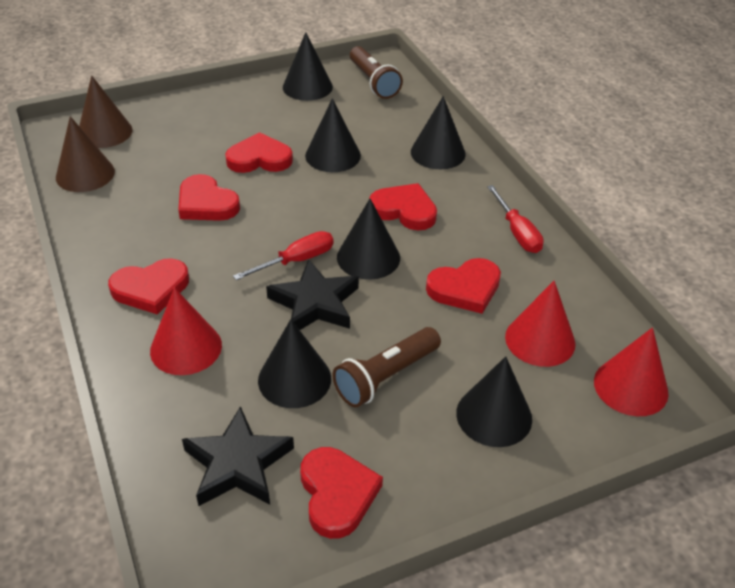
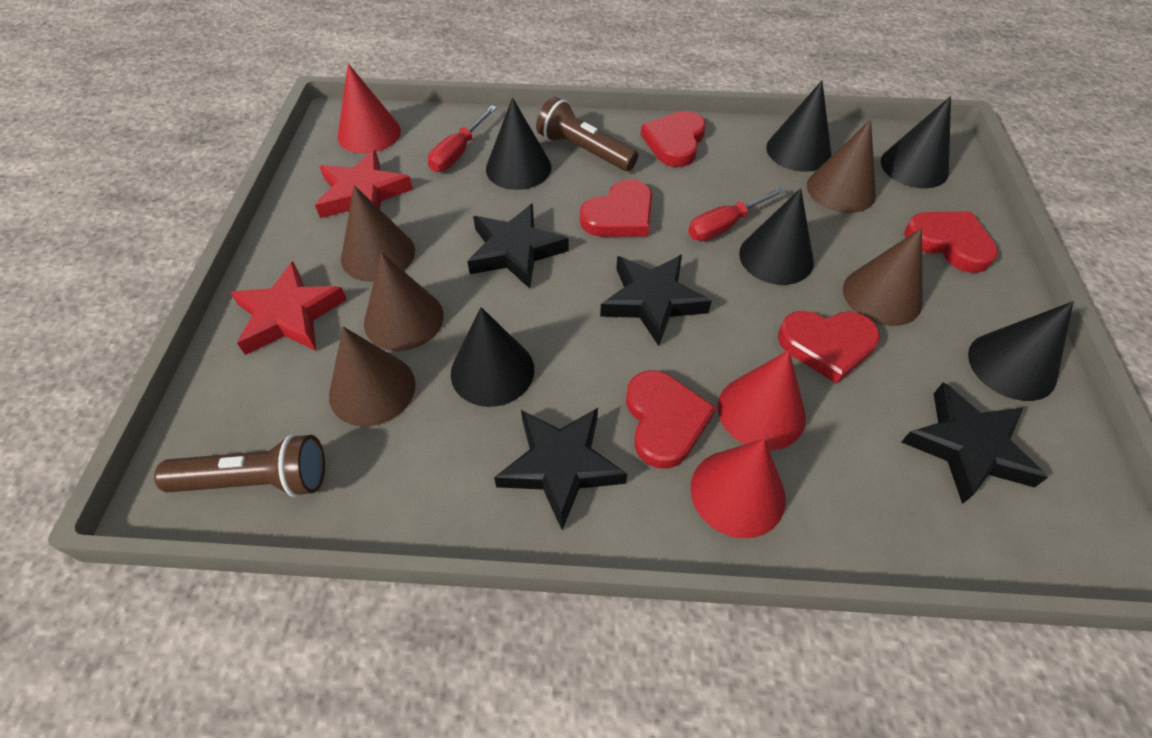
black star: 2 -> 4
brown cone: 2 -> 5
red heart: 6 -> 5
red star: 0 -> 2

